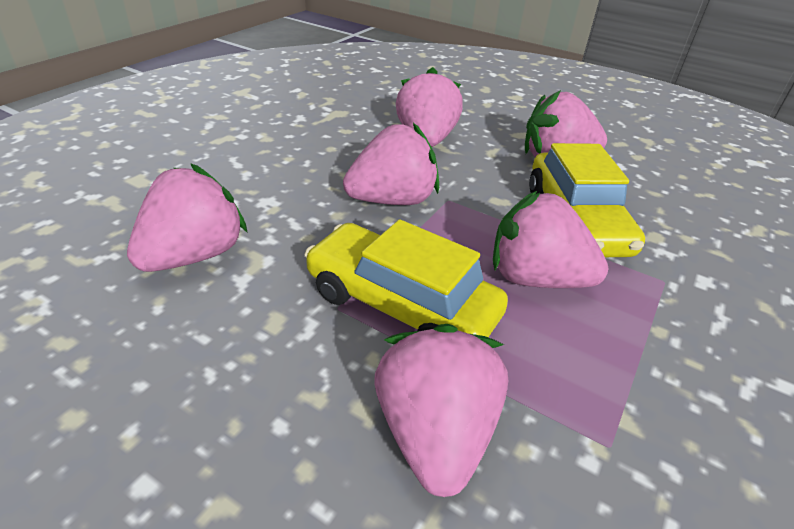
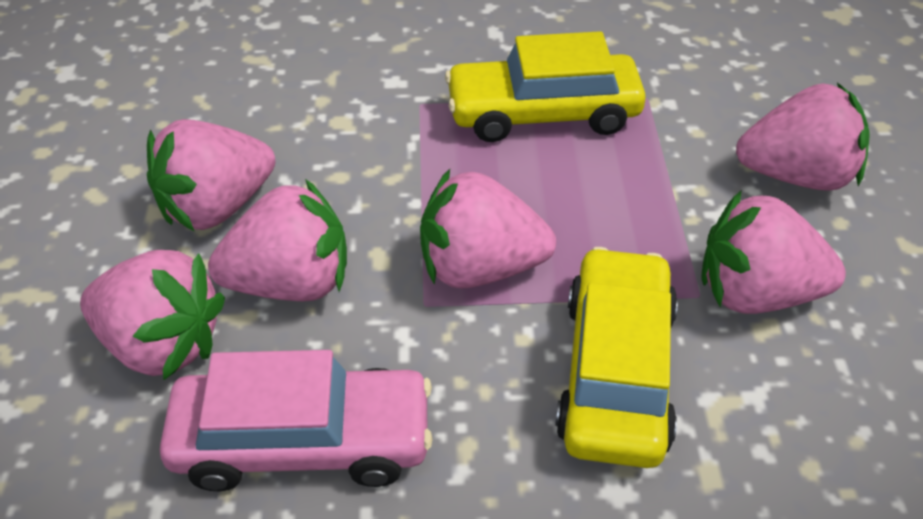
pink car: 0 -> 1

